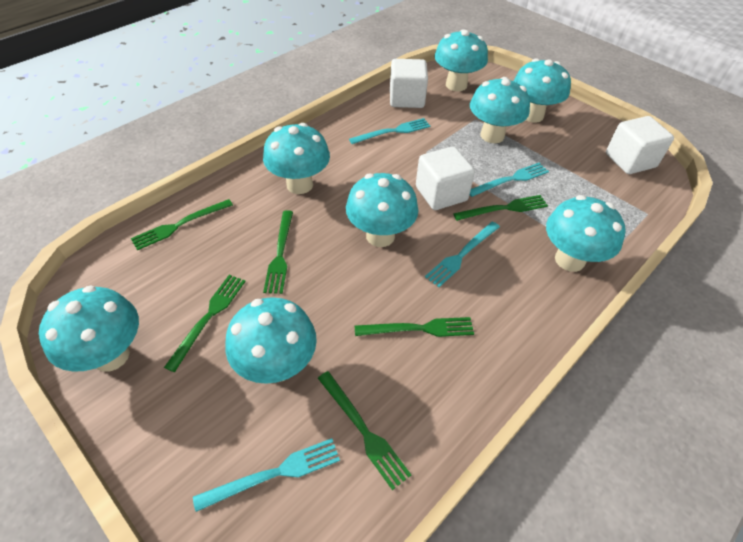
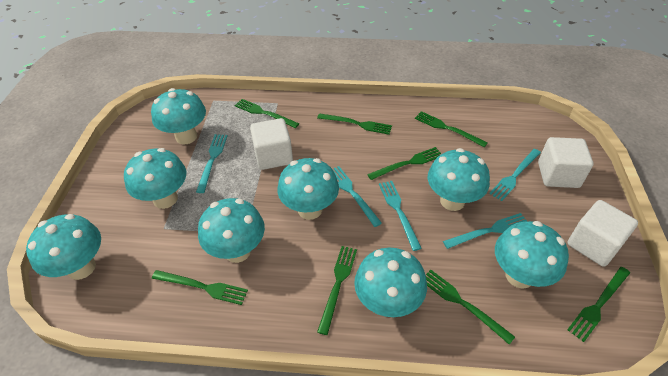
green fork: 6 -> 8
turquoise fork: 4 -> 5

